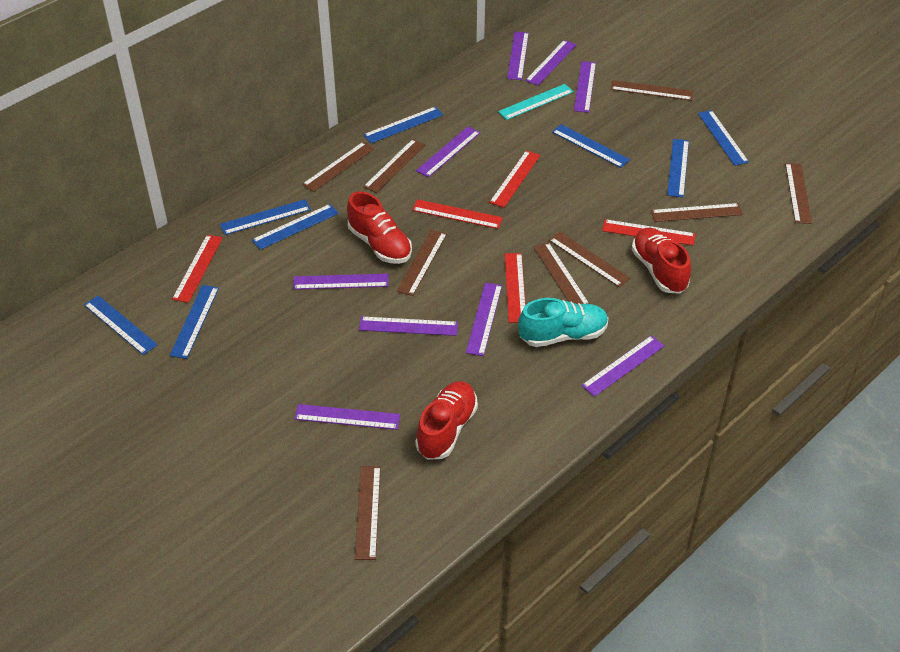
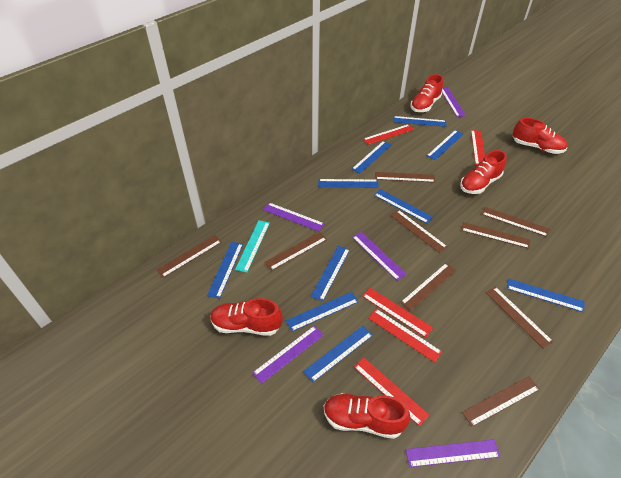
blue ruler: 8 -> 10
purple ruler: 9 -> 5
red shoe: 3 -> 5
turquoise shoe: 1 -> 0

